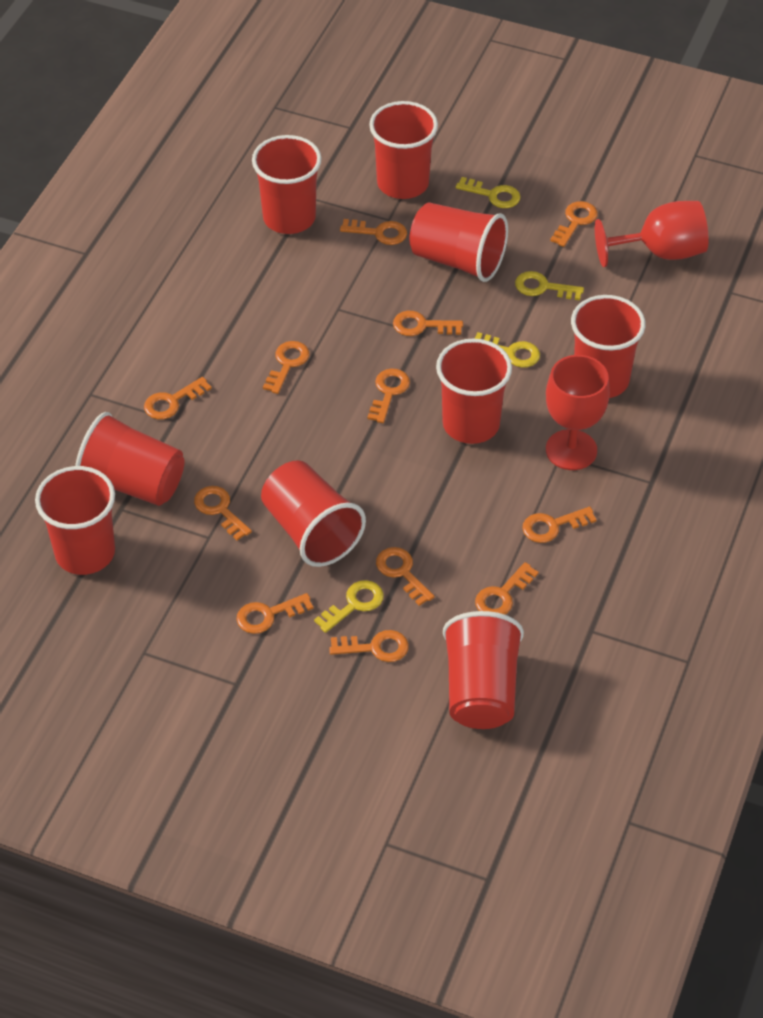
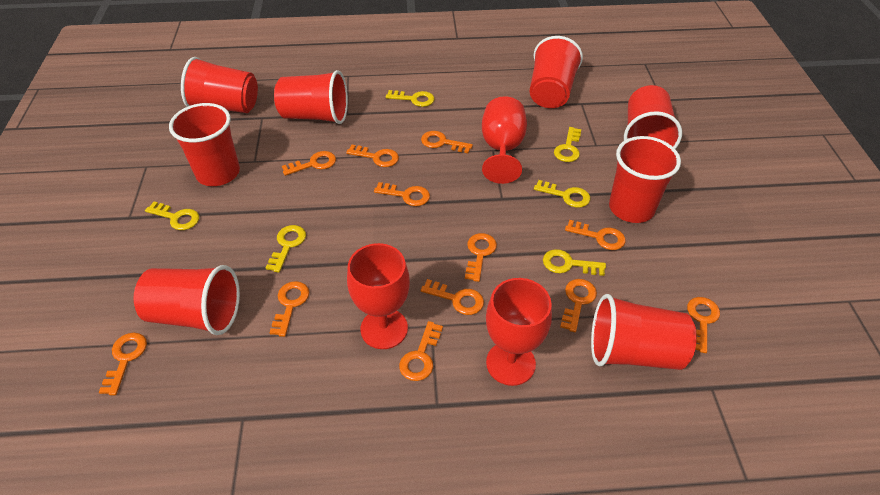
red cup: 9 -> 8
red goblet: 2 -> 3
yellow key: 4 -> 6

